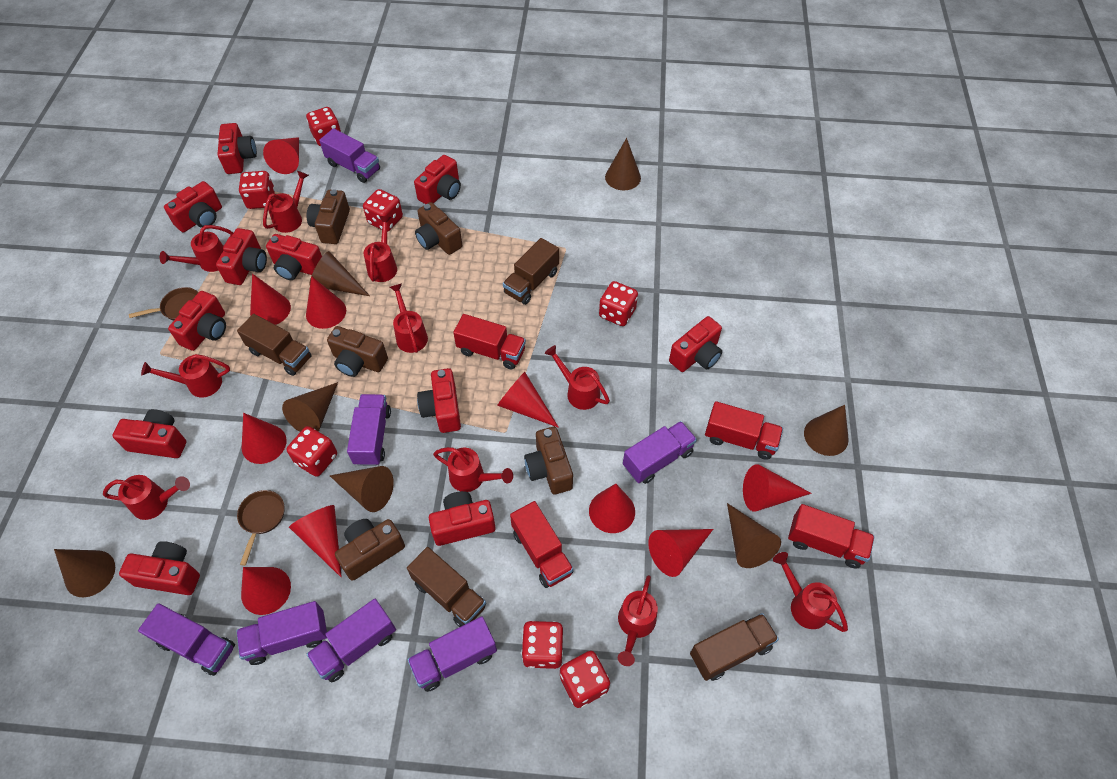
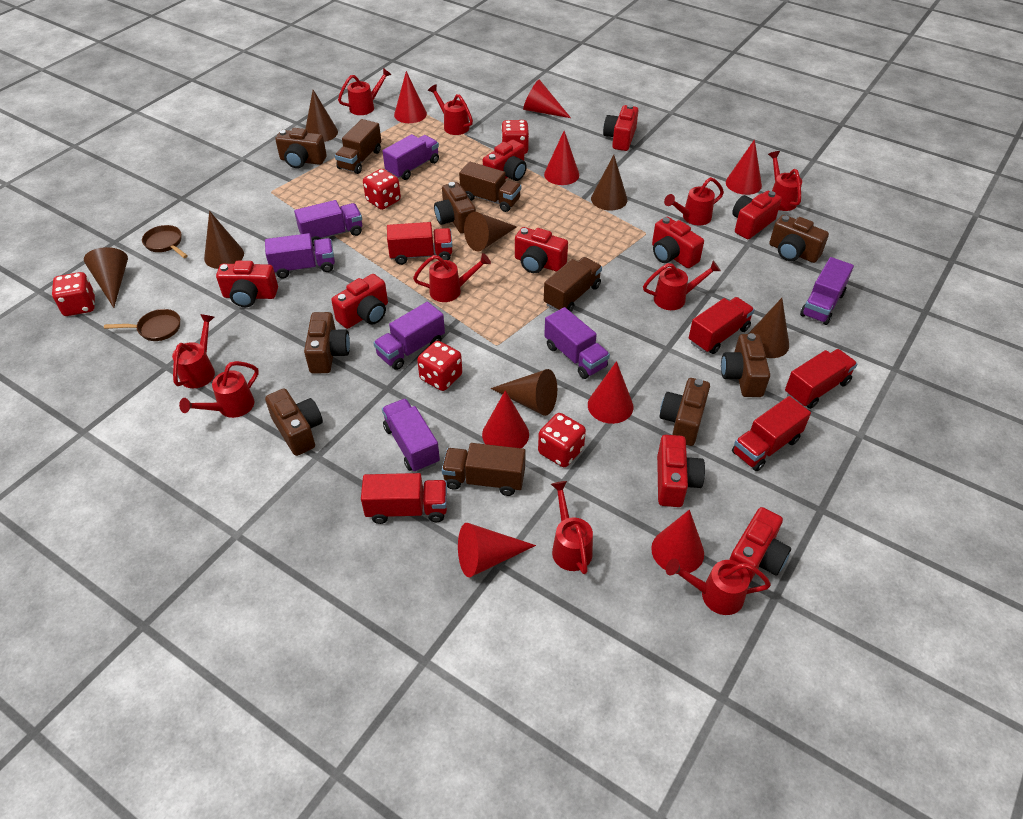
brown camera: 5 -> 7
red camera: 11 -> 9
red cone: 10 -> 8
red dice: 7 -> 5
red truck: 4 -> 5

